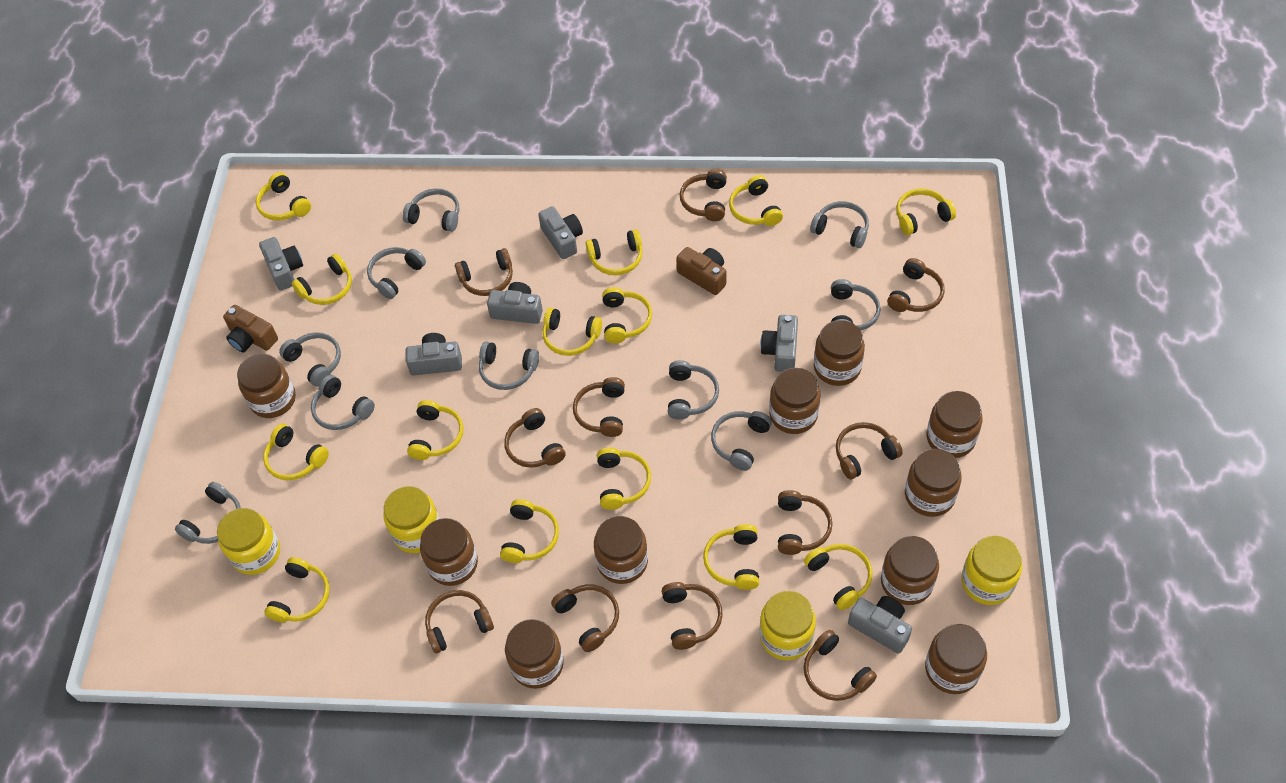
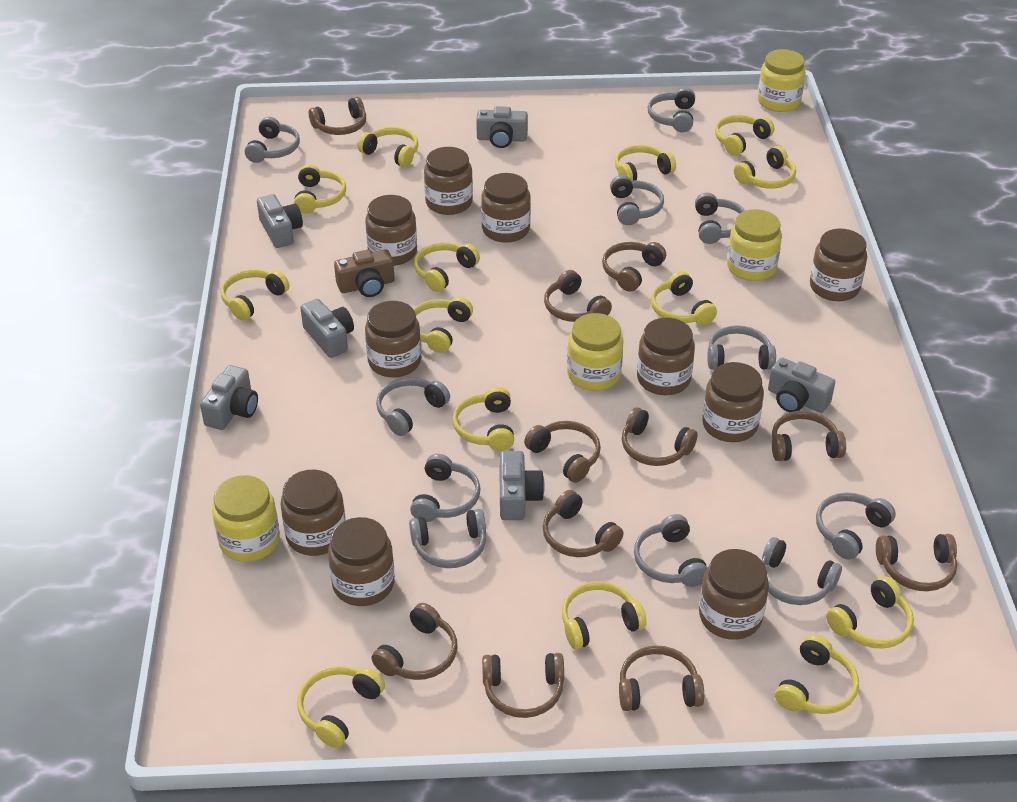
brown camera: 2 -> 1
grey headphones: 10 -> 11

